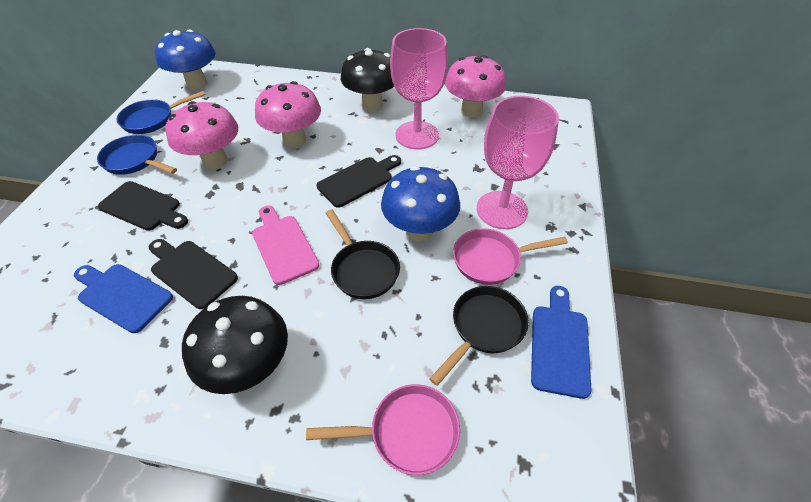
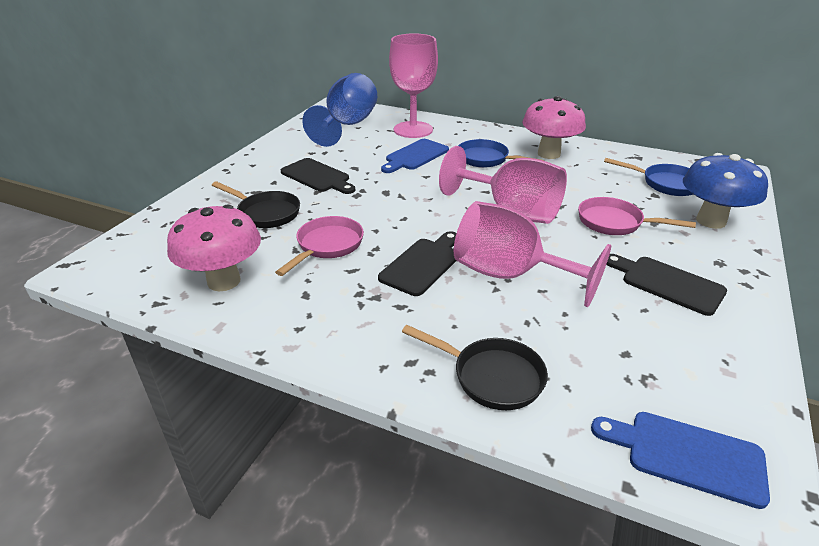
black mushroom: 2 -> 0
blue goblet: 0 -> 1
blue mushroom: 2 -> 1
pink cutting board: 1 -> 0
pink goblet: 2 -> 3
pink mushroom: 3 -> 2

